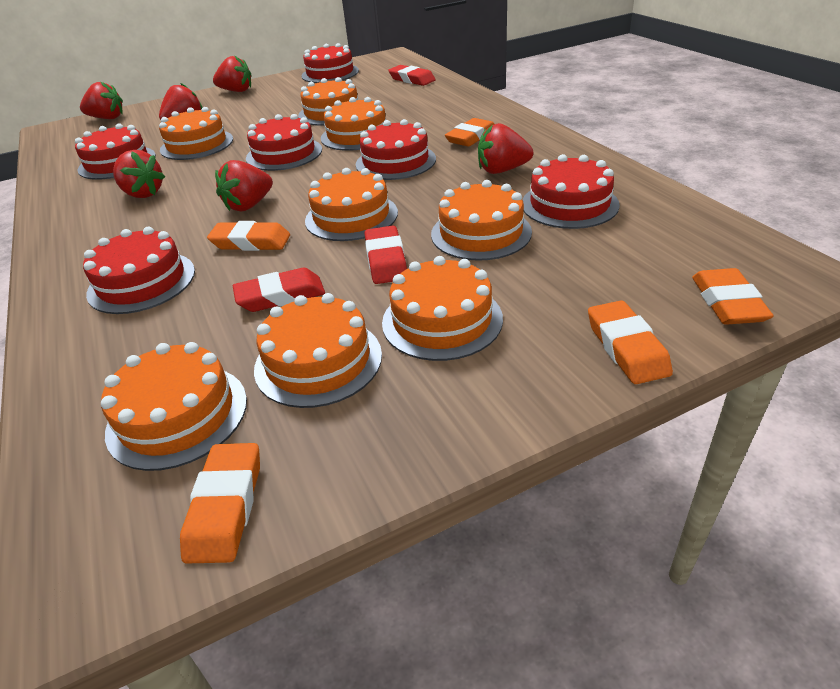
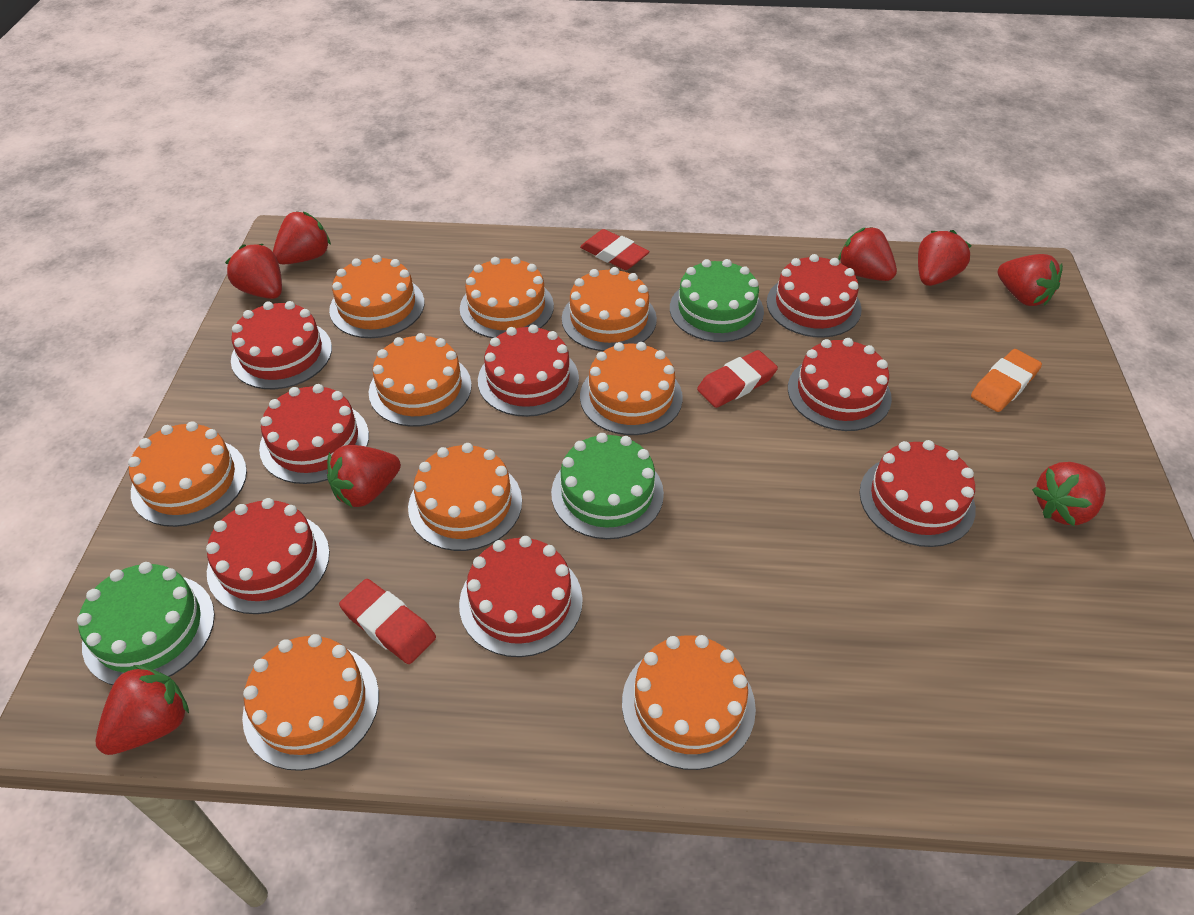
green cake: 0 -> 3
orange cake: 8 -> 9
orange eraser: 5 -> 1
red cake: 6 -> 8
red strawberry: 6 -> 8

